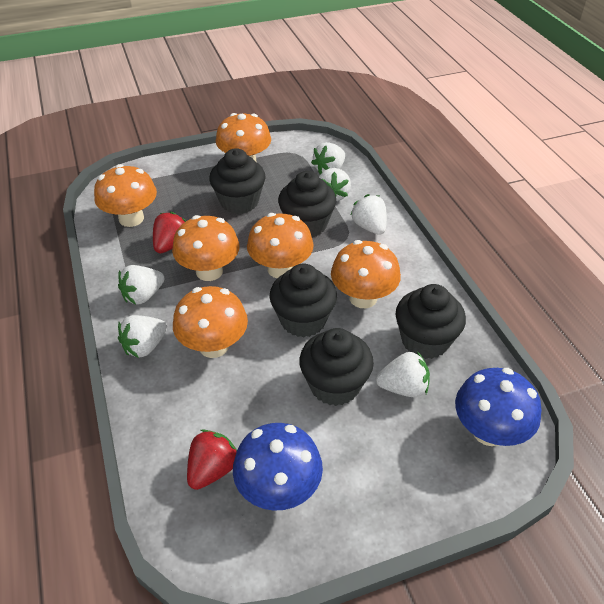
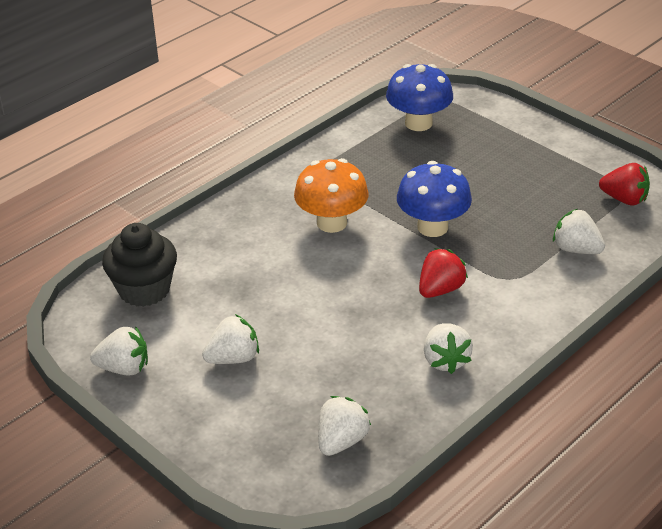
black cupcake: 5 -> 1
orange mushroom: 6 -> 1
white strawberry: 6 -> 5

